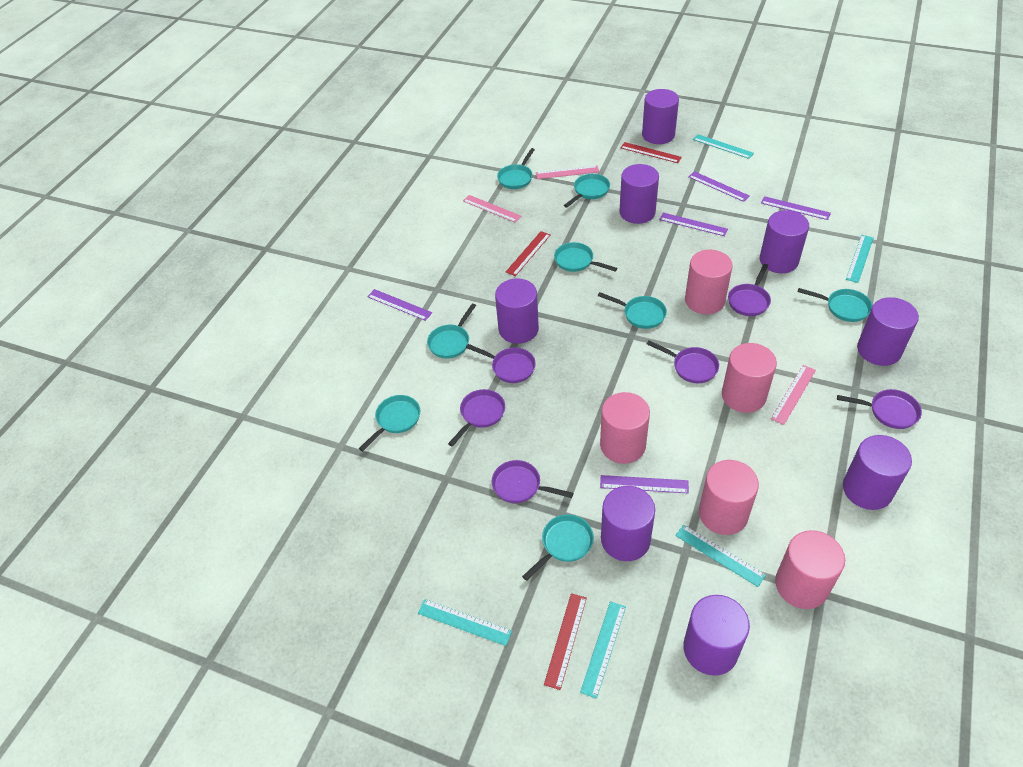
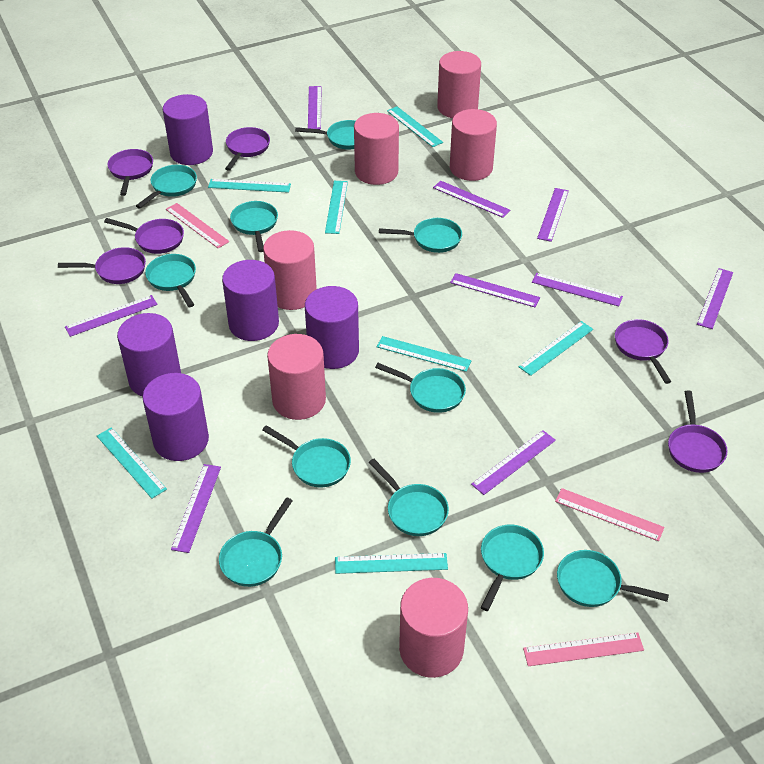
pink cylinder: 5 -> 6
purple cylinder: 8 -> 5
purple ruler: 5 -> 9
red ruler: 3 -> 0
turquoise pan: 8 -> 11
turquoise ruler: 5 -> 7

